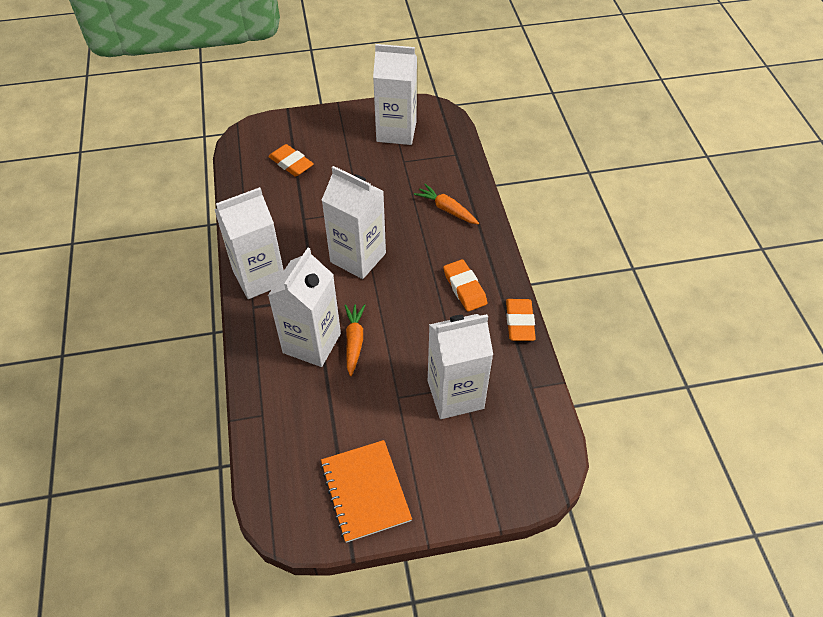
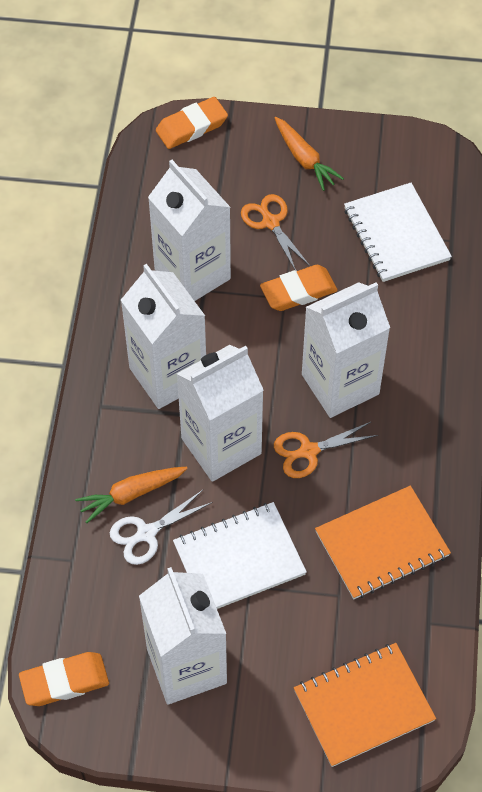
orange notebook: 1 -> 2
orange scissors: 0 -> 2
white notebook: 0 -> 2
white scissors: 0 -> 1

